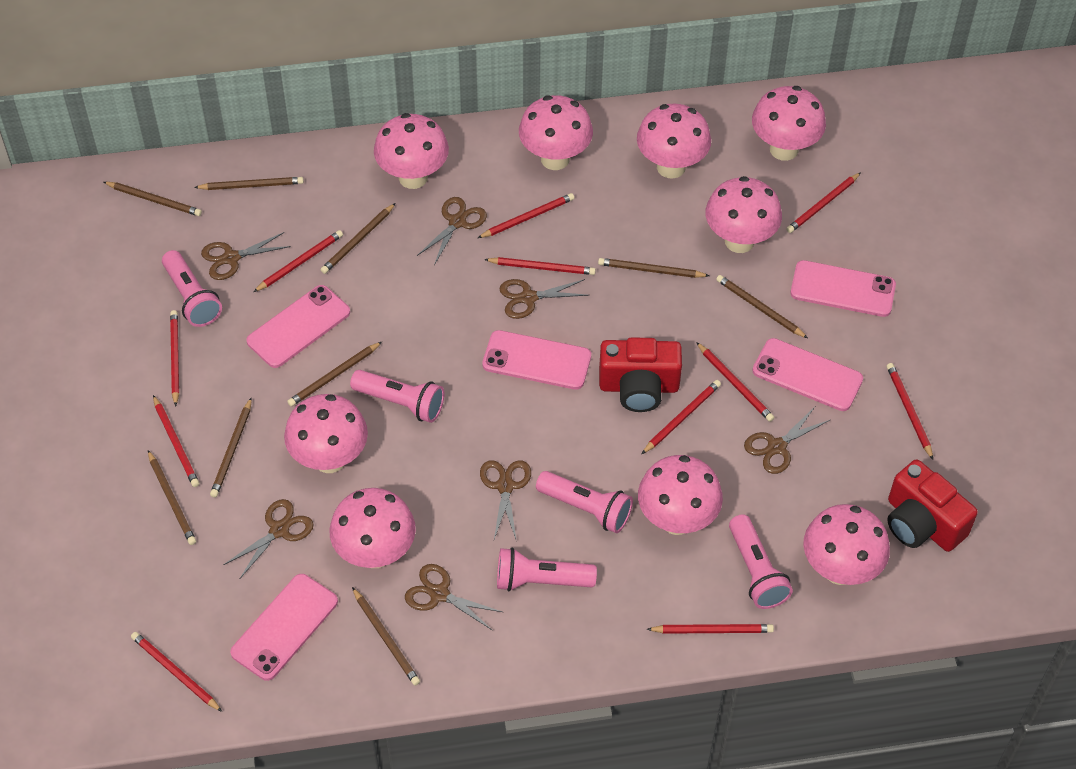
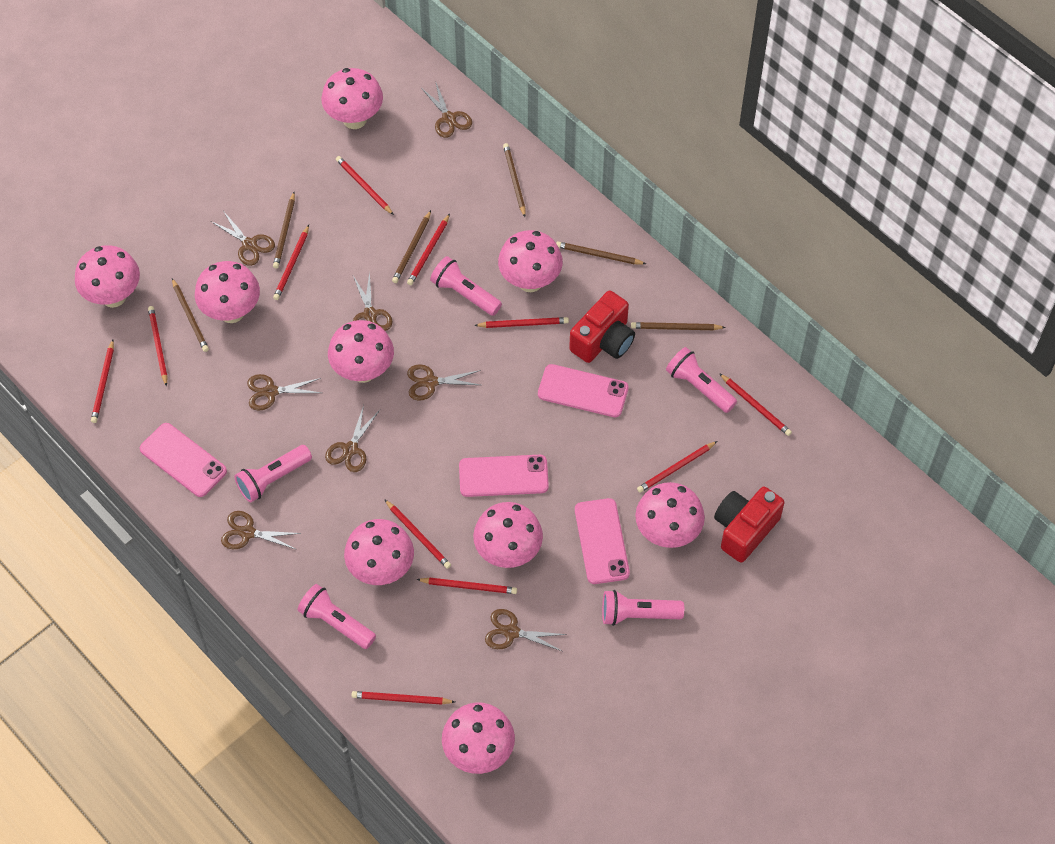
brown pencil: 9 -> 6
brown scissors: 7 -> 8
pink phone: 5 -> 4

